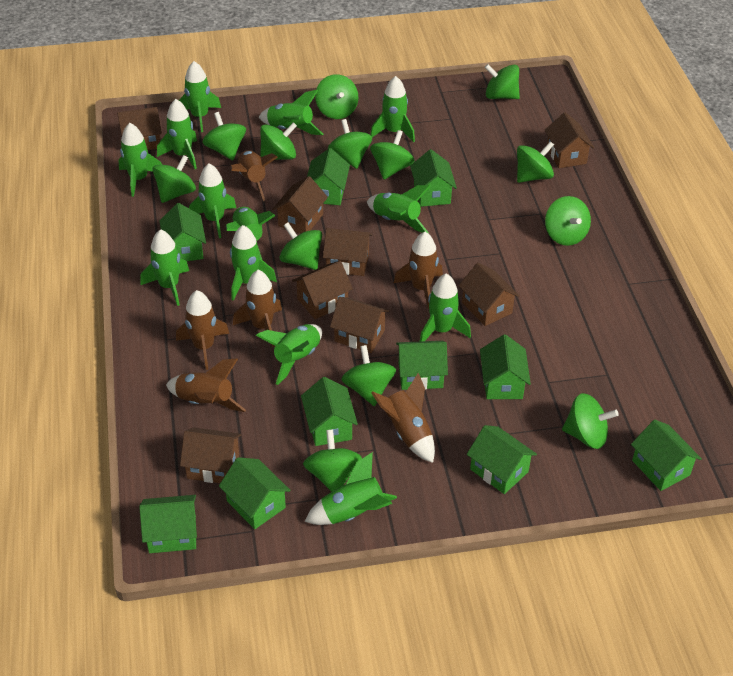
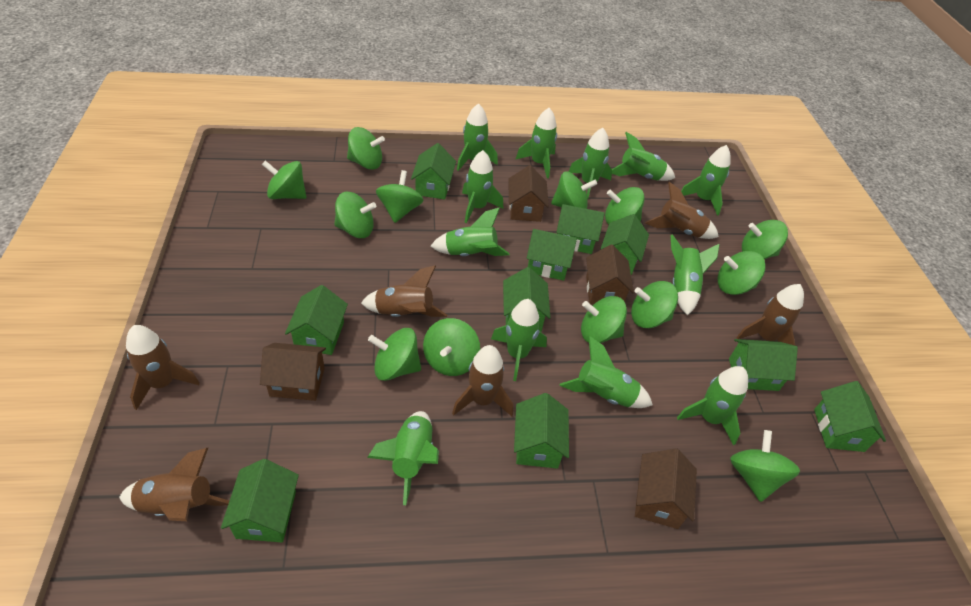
brown house: 8 -> 4
green rocket: 13 -> 12

